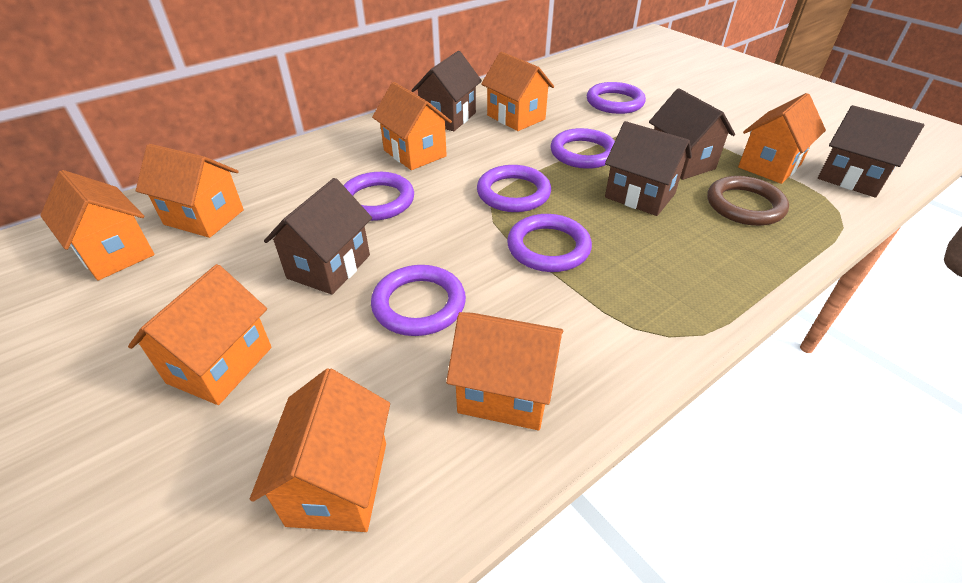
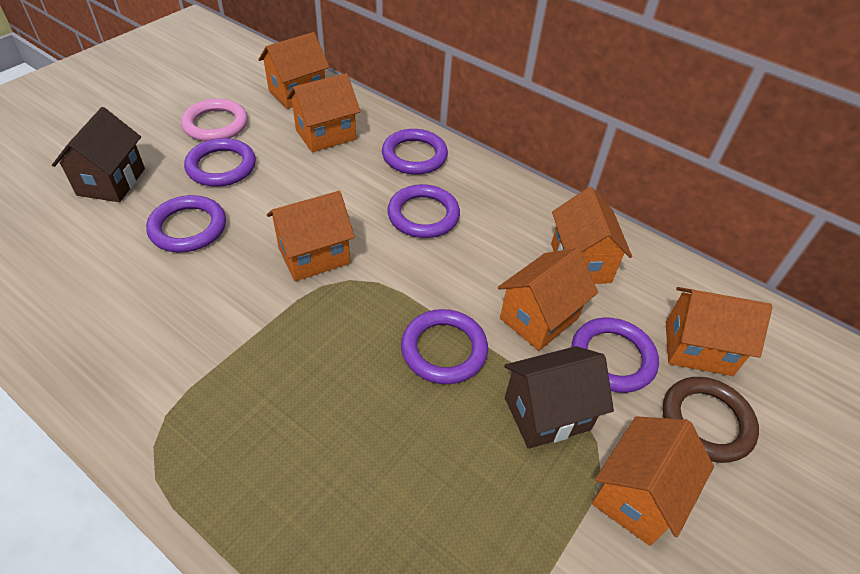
brown house: 5 -> 2
orange house: 8 -> 7
pink ring: 0 -> 1

